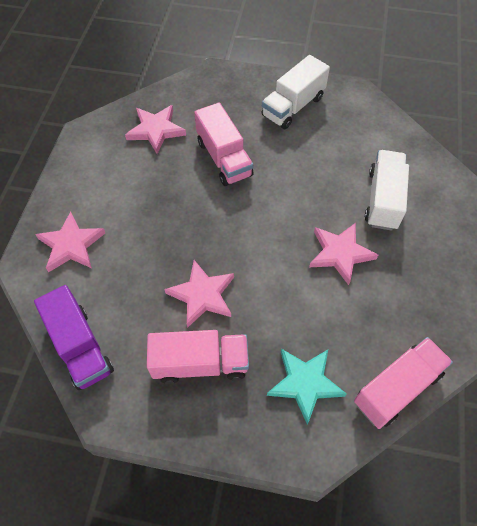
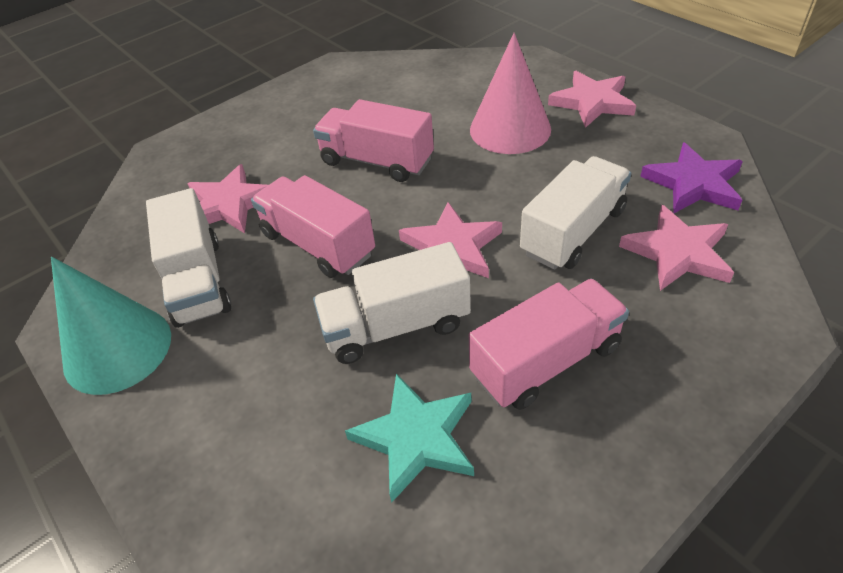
pink cone: 0 -> 1
purple star: 0 -> 1
purple truck: 1 -> 0
turquoise cone: 0 -> 1
white truck: 2 -> 3

